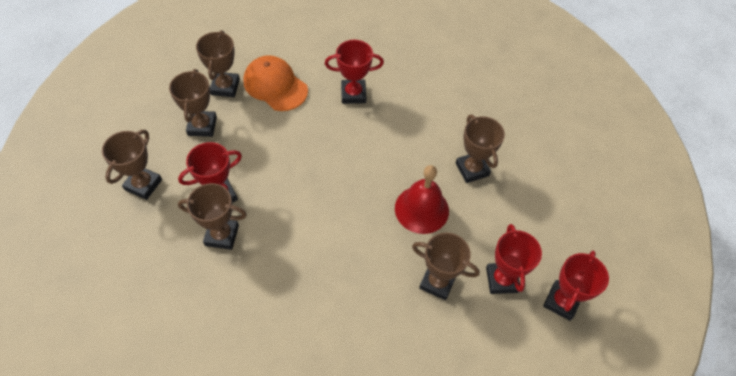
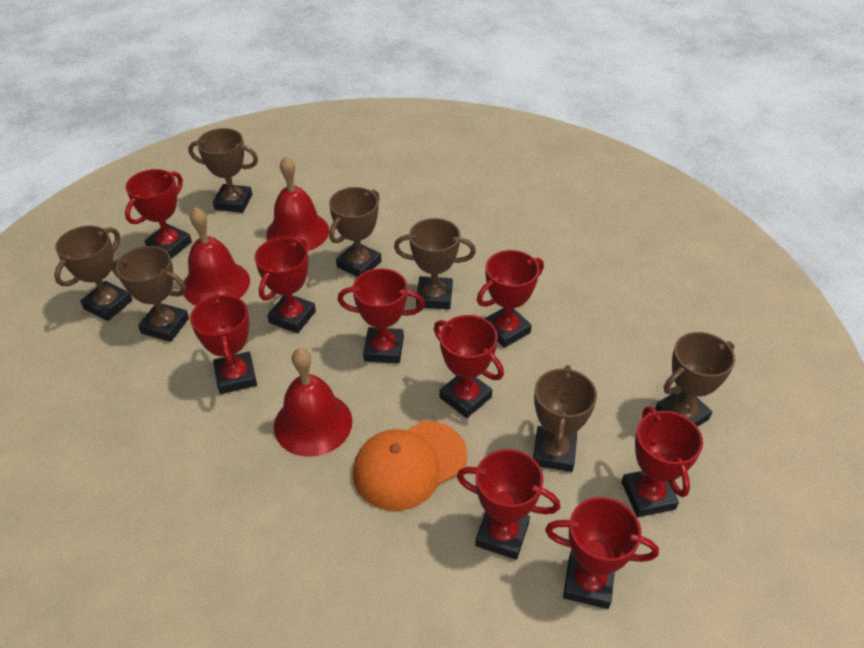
brown trophy: 6 -> 7
red bell: 1 -> 3
red trophy: 4 -> 9

